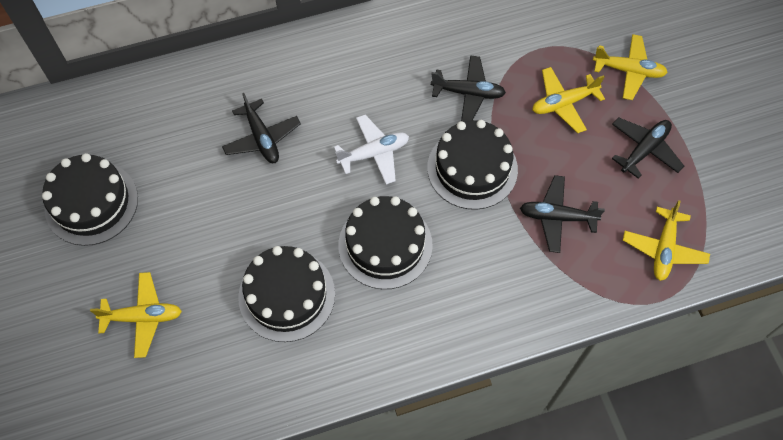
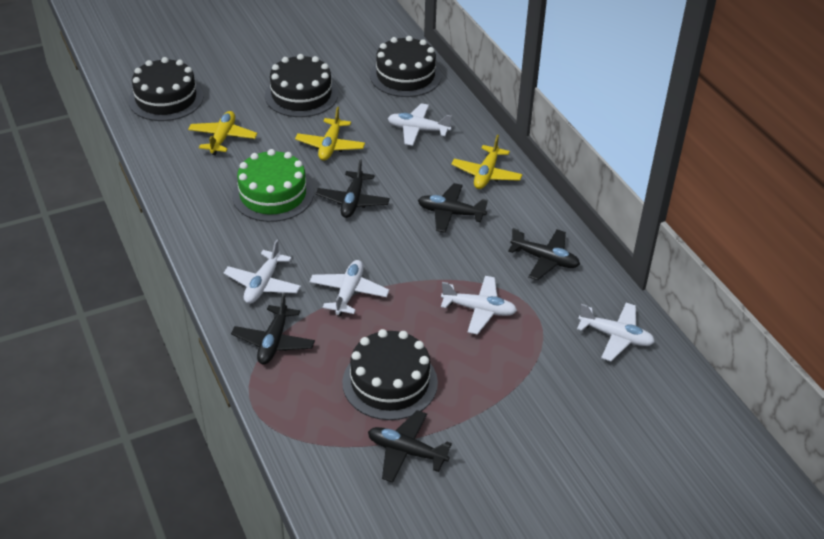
black plane: 4 -> 5
green cake: 0 -> 1
white plane: 1 -> 5
yellow plane: 4 -> 3

